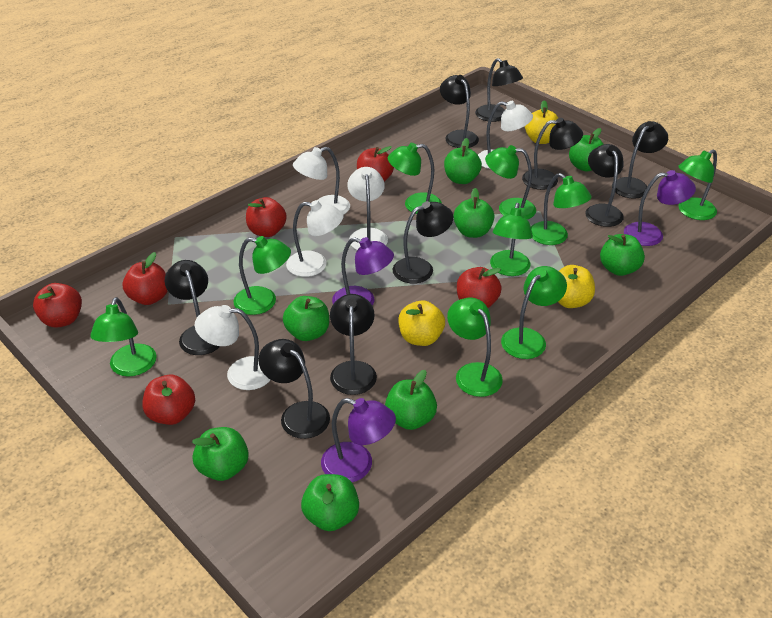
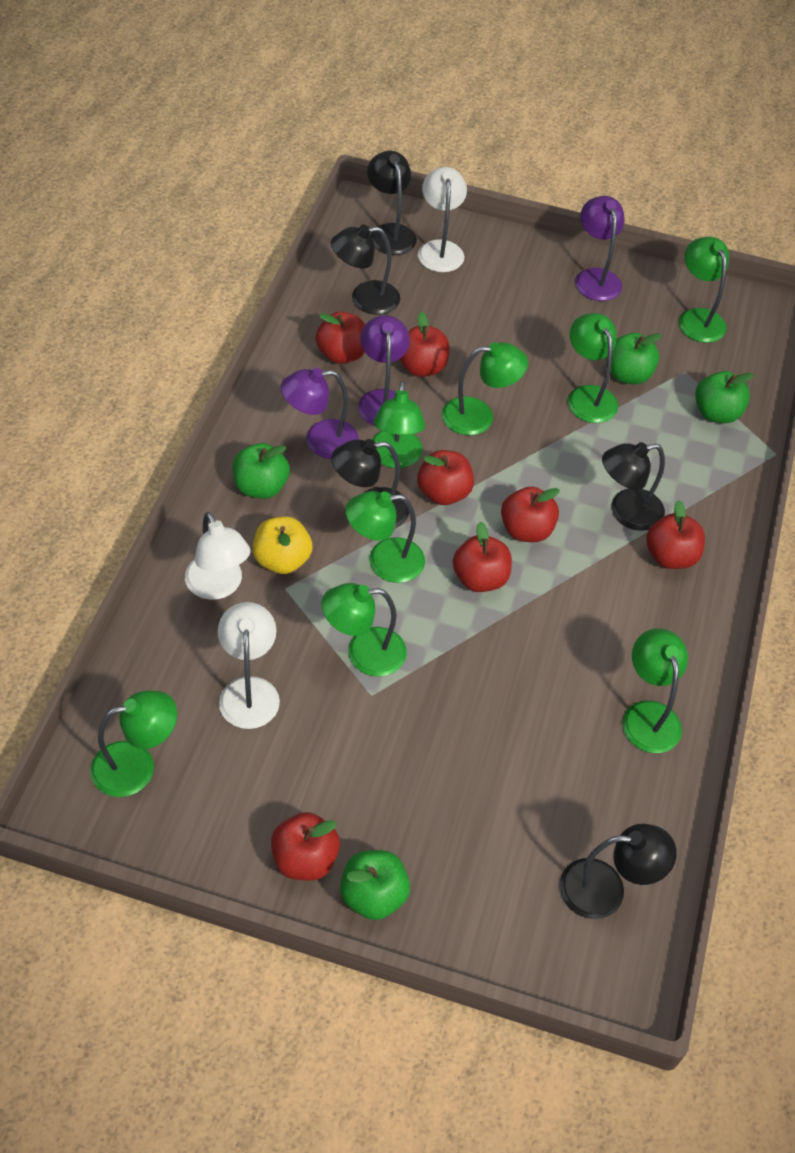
black lamp: 9 -> 5
green apple: 8 -> 4
green lamp: 9 -> 8
red apple: 6 -> 7
white lamp: 5 -> 3
yellow apple: 3 -> 1

